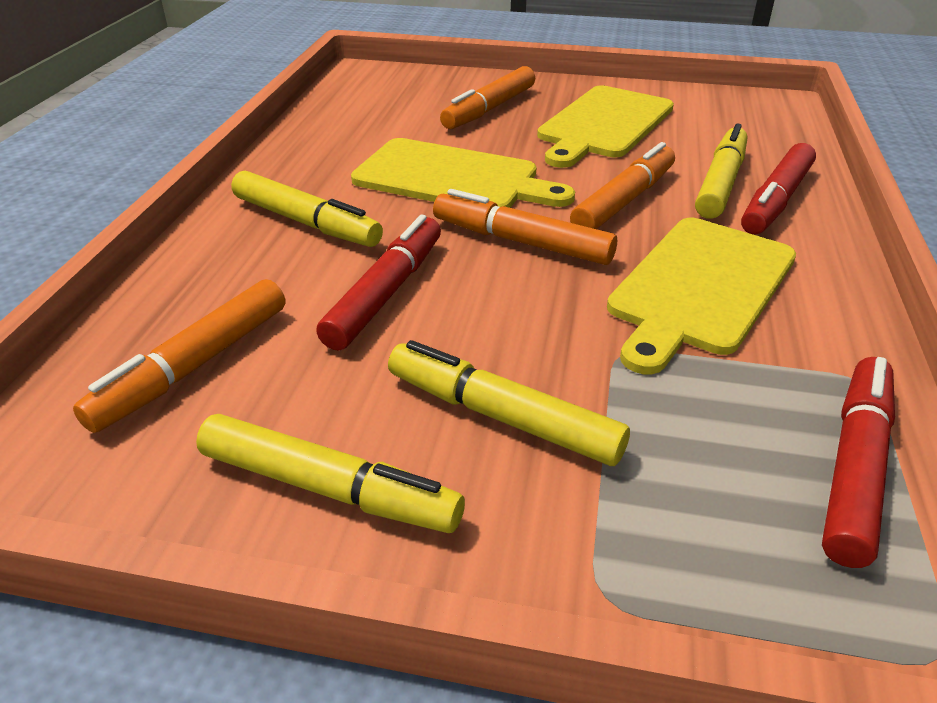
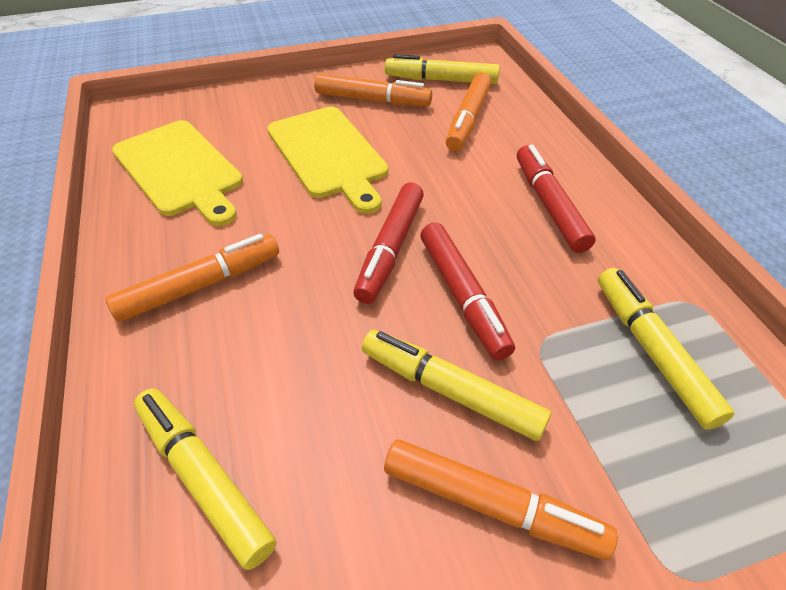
yellow cutting board: 3 -> 2

